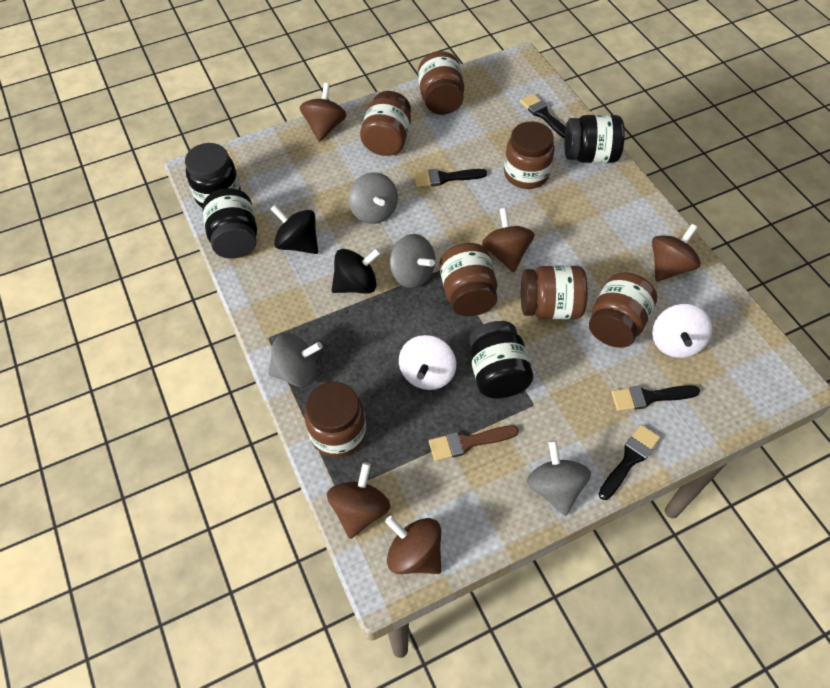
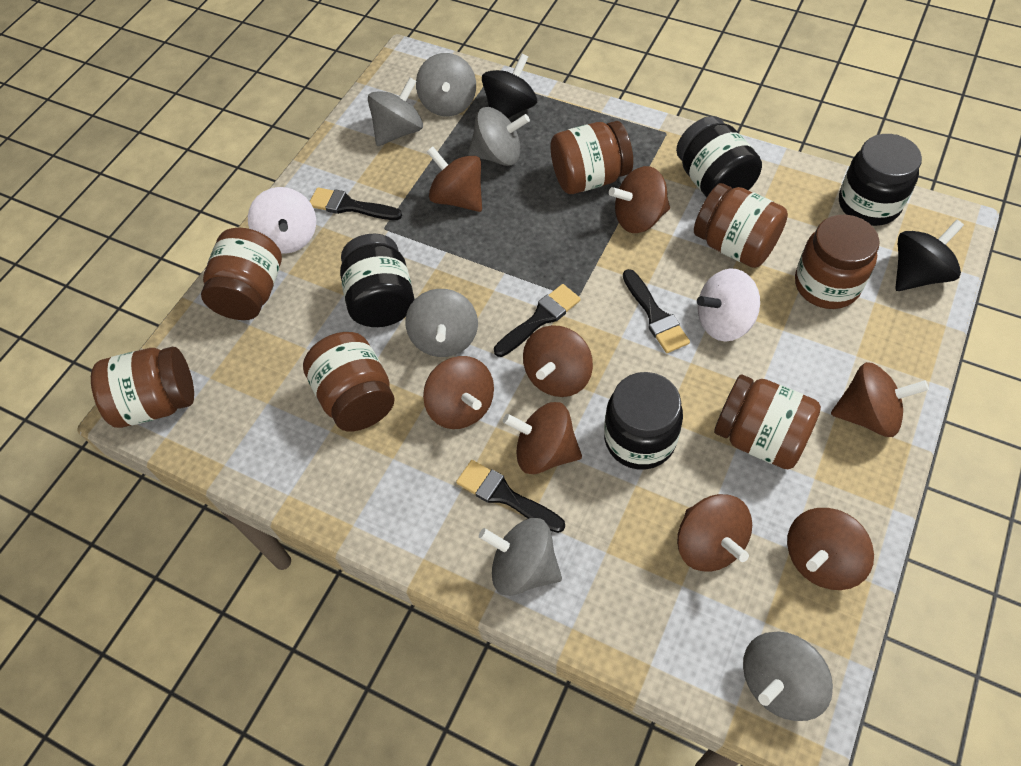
brown brush: 1 -> 0
brown spinning top: 5 -> 8
grey spinning top: 4 -> 6

